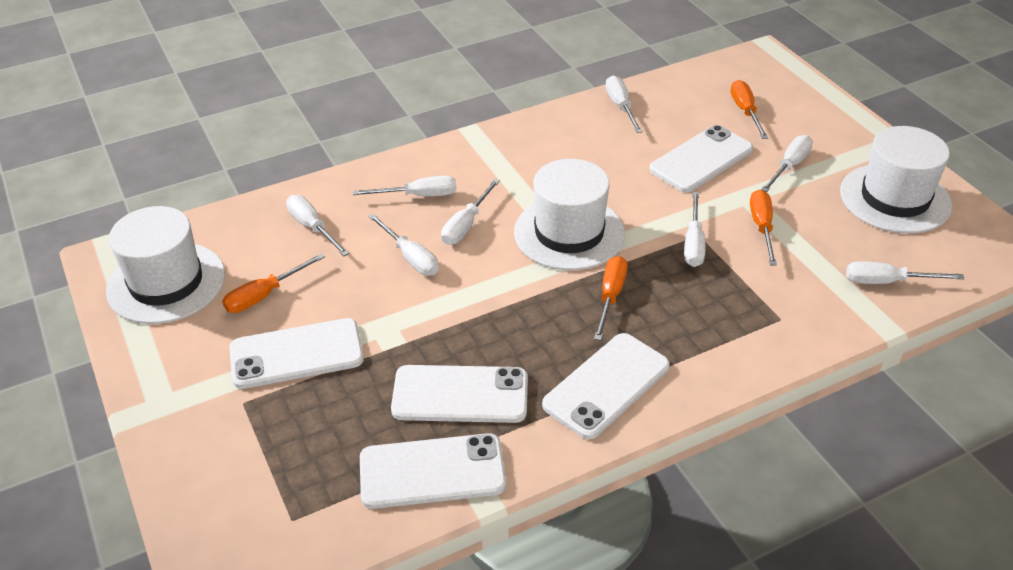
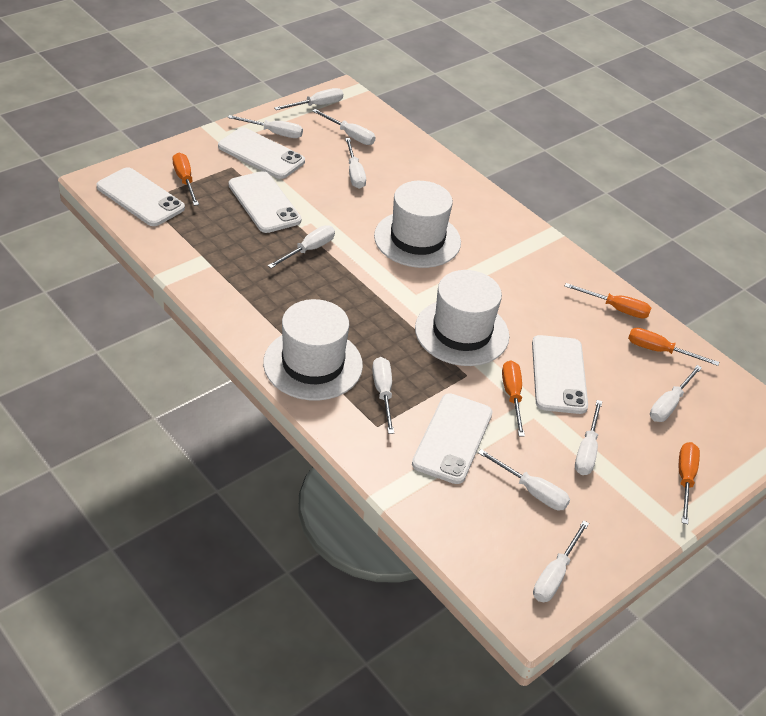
orange screwdriver: 4 -> 5
white screwdriver: 8 -> 10

